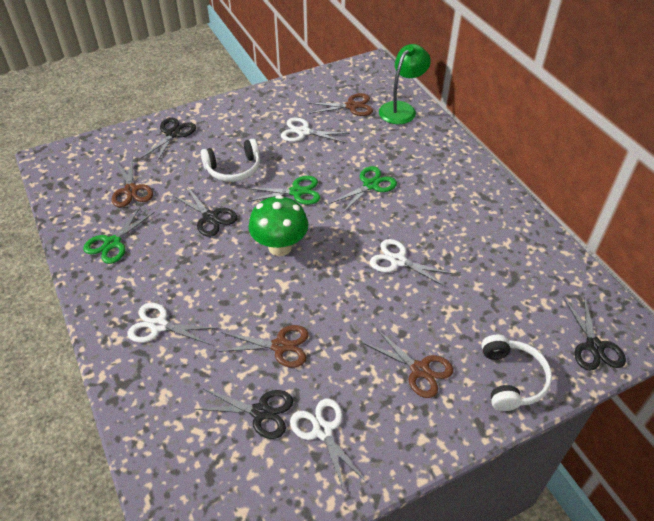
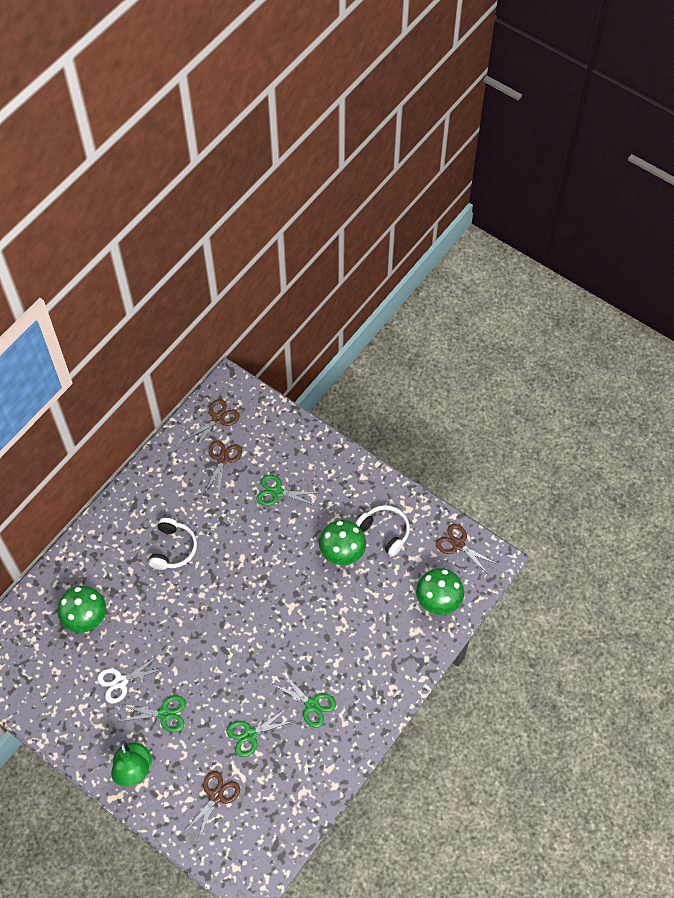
black scissors: 4 -> 0
green mushroom: 1 -> 3
green scissors: 3 -> 4
white scissors: 4 -> 1

